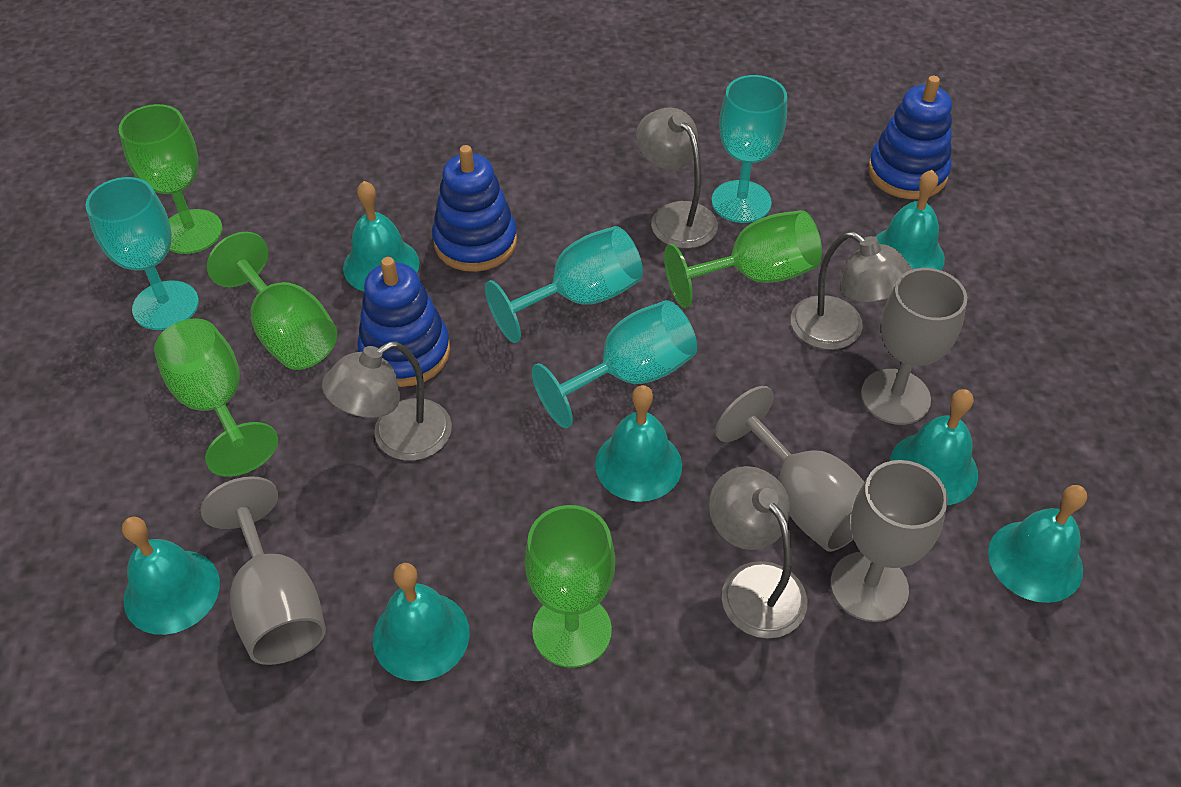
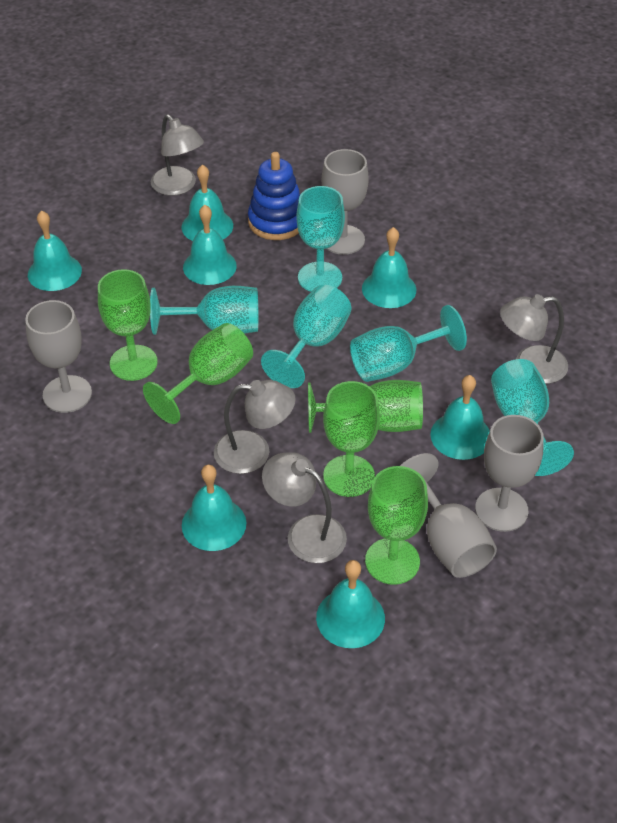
blue stacking toy: 3 -> 1
turquoise goblet: 4 -> 5

